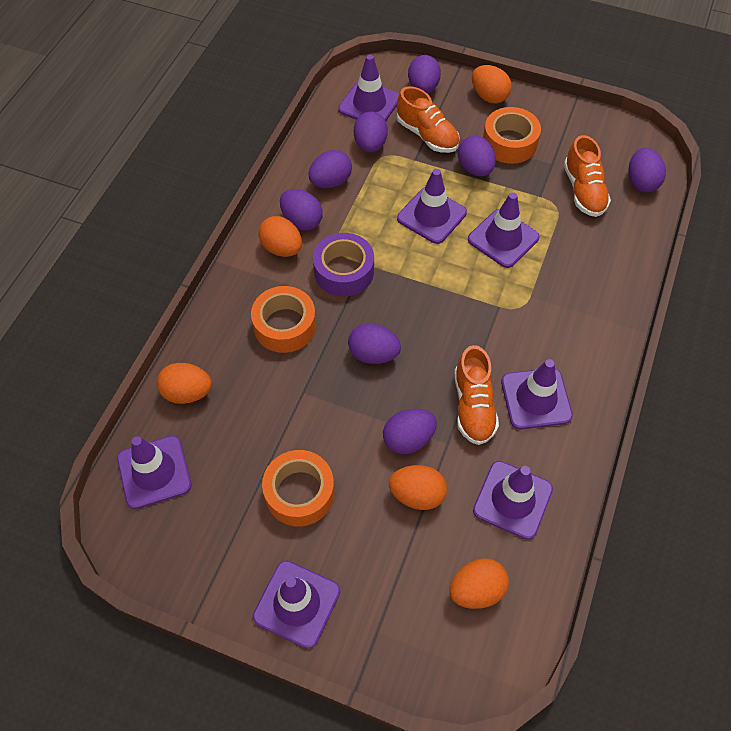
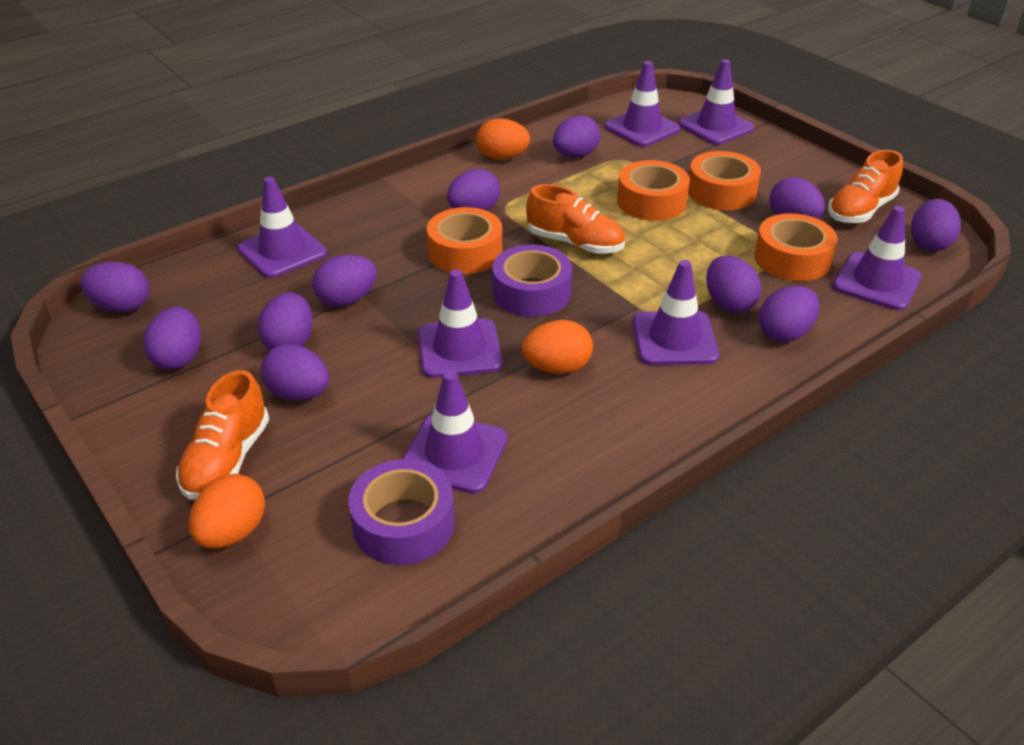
orange egg: 5 -> 3
orange tape: 3 -> 4
purple egg: 8 -> 11
purple tape: 1 -> 2

